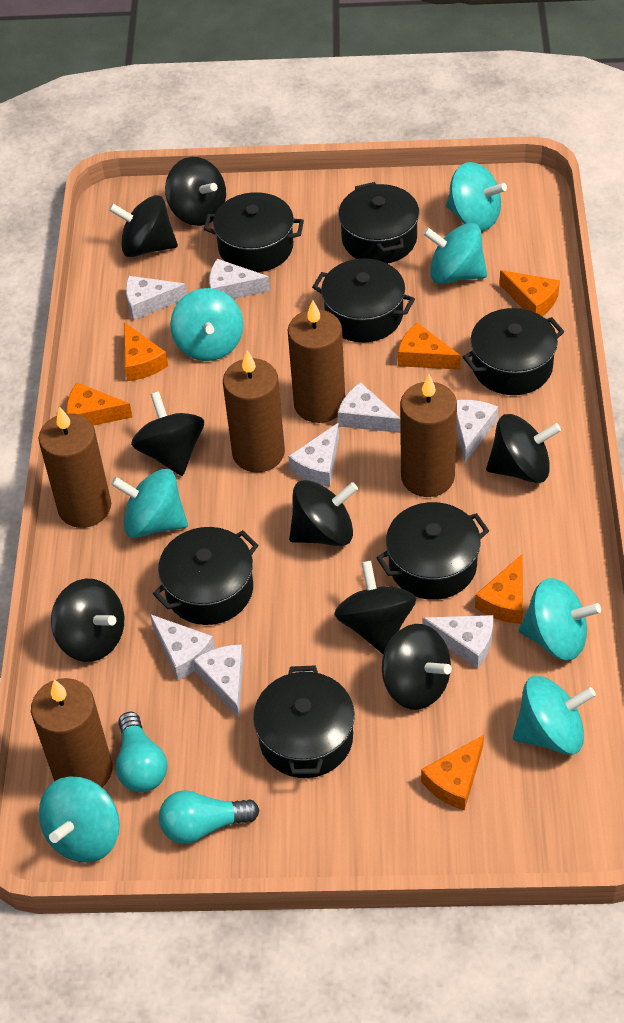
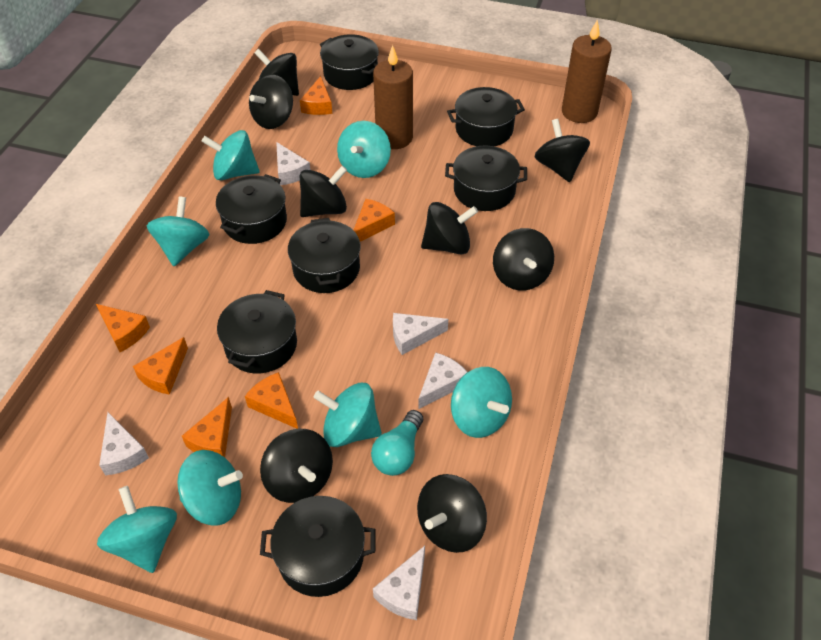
brown candle: 5 -> 2
turquoise light bulb: 2 -> 1
white cheese: 8 -> 5

